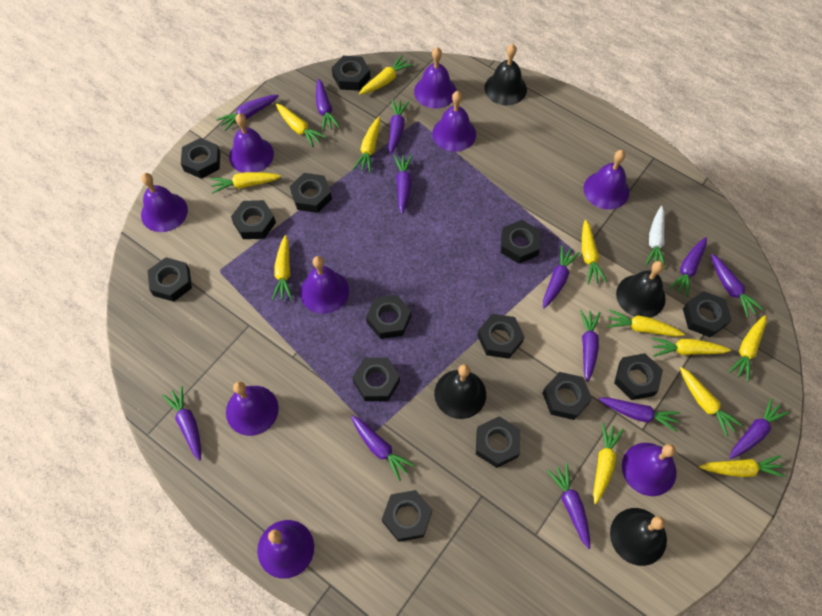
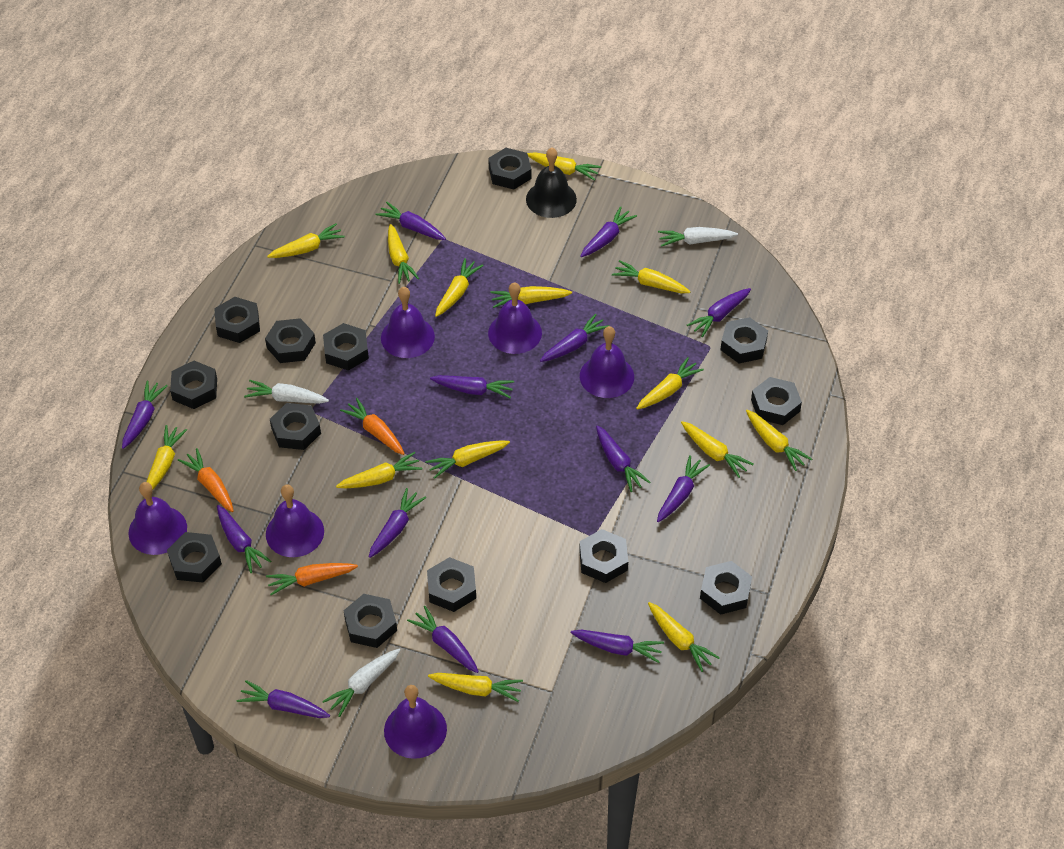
black bell: 4 -> 1
black nut: 14 -> 13
orange carrot: 0 -> 3
purple bell: 9 -> 6
white carrot: 1 -> 3
yellow carrot: 12 -> 14

